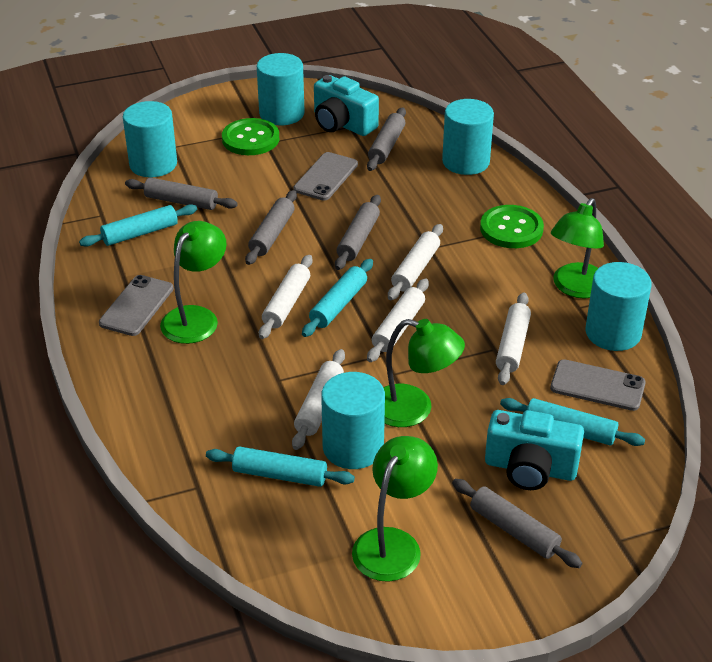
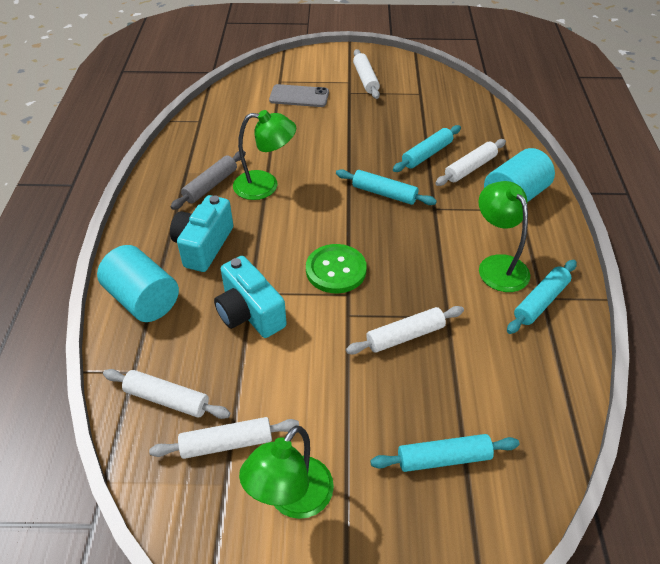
green button: 2 -> 1
green lamp: 4 -> 3
grey phone: 3 -> 1
grey rolling pin: 5 -> 1
turquoise cylinder: 5 -> 2

